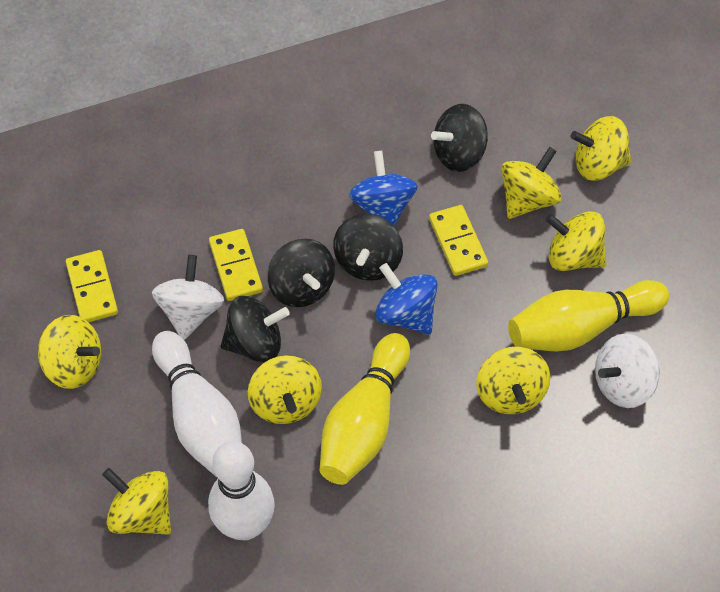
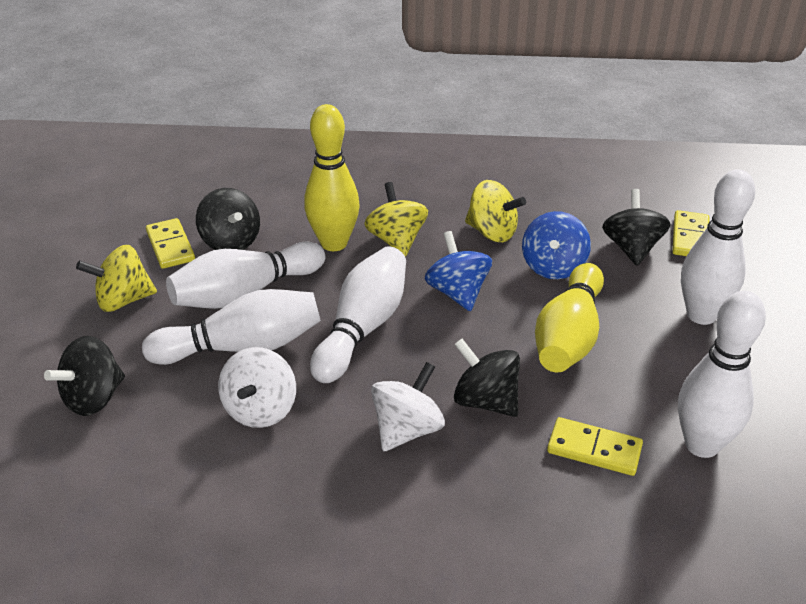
white bowling pin: 2 -> 5
yellow spinning top: 7 -> 3

